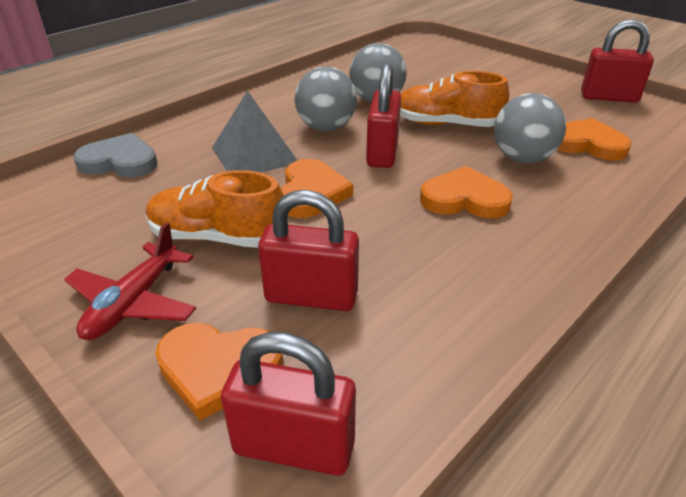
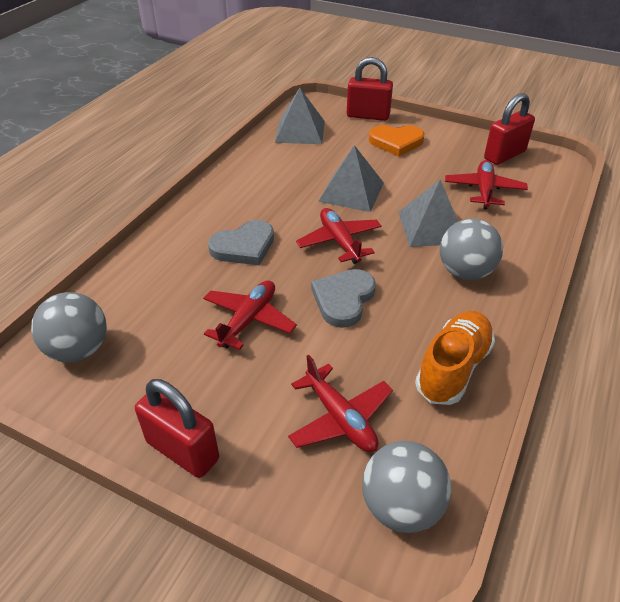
grey heart: 1 -> 2
grey pyramid: 1 -> 3
orange heart: 4 -> 1
orange shoe: 2 -> 1
red padlock: 4 -> 3
red plane: 1 -> 4

